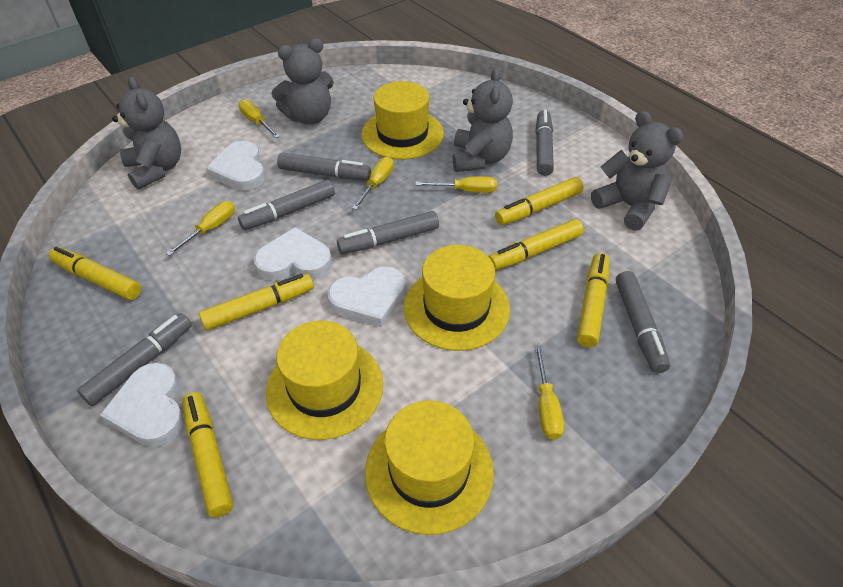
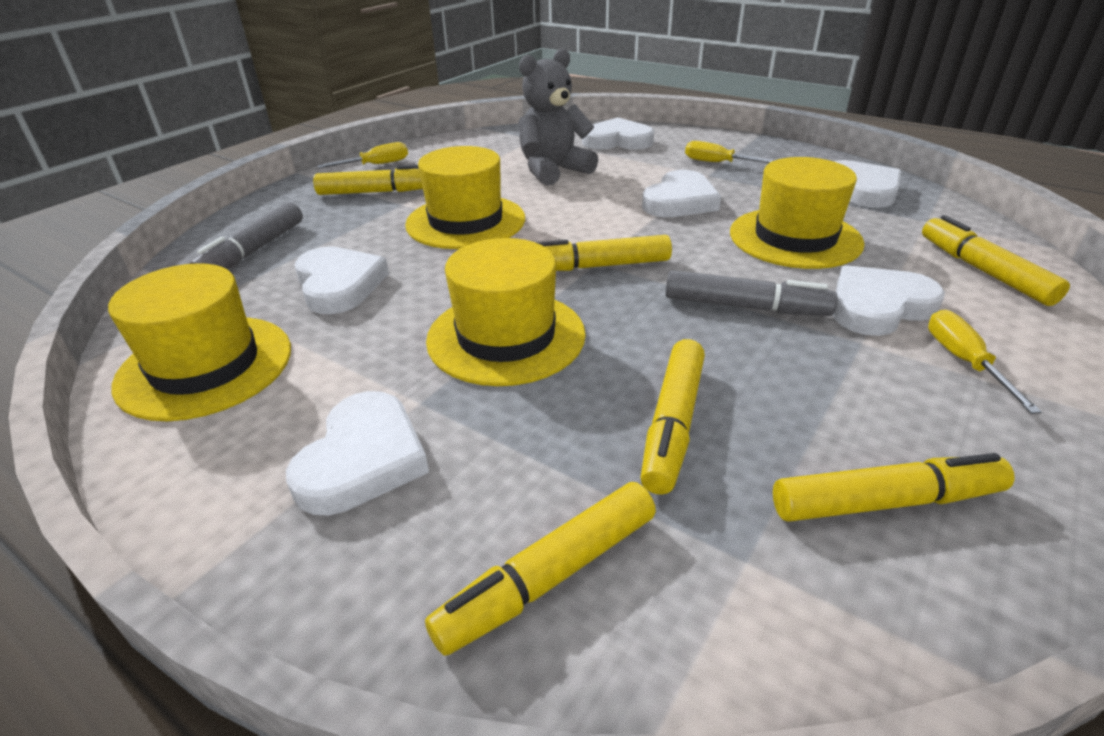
grey marker: 6 -> 2
grey teddy bear: 4 -> 1
white heart: 4 -> 6
yellow screwdriver: 5 -> 3

